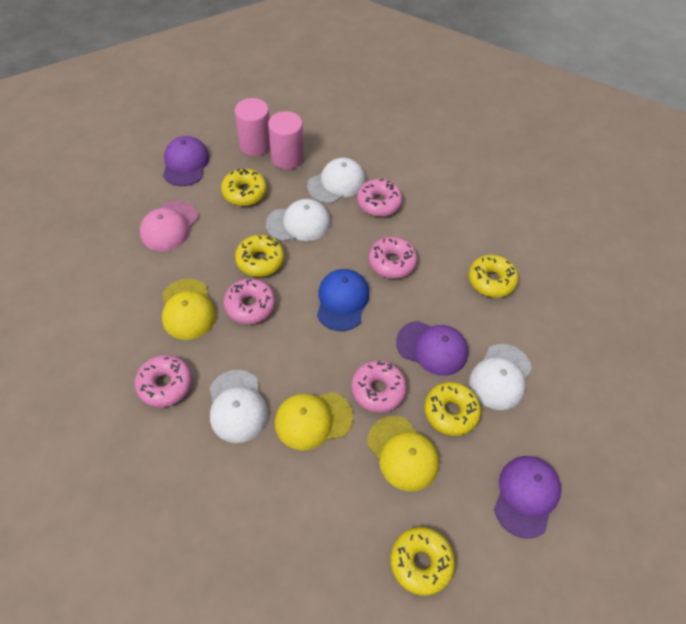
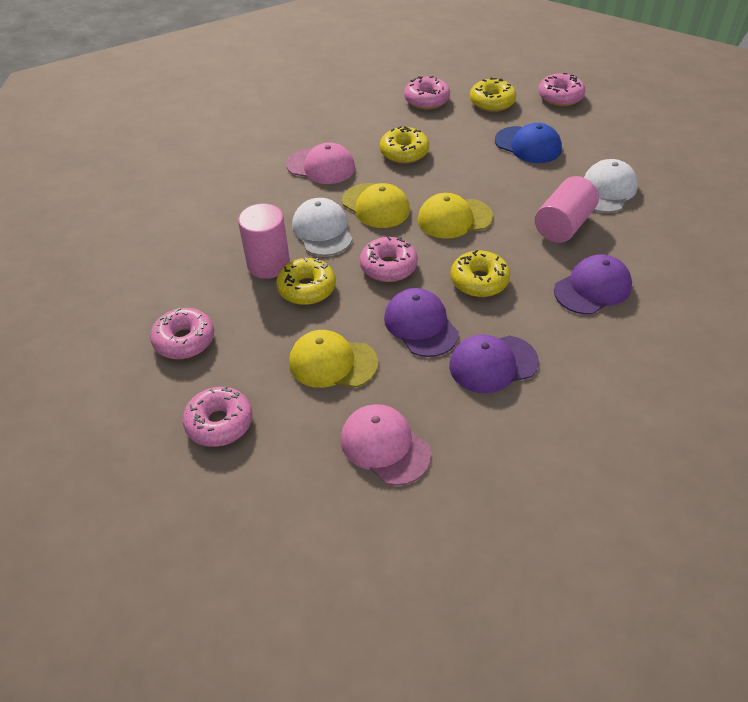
pink cap: 1 -> 2
white cap: 4 -> 2
yellow donut: 5 -> 4

